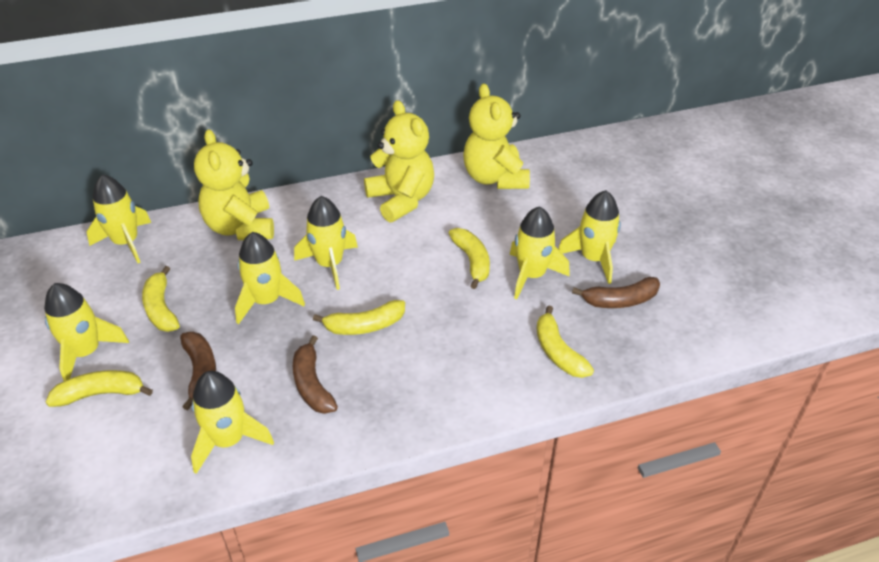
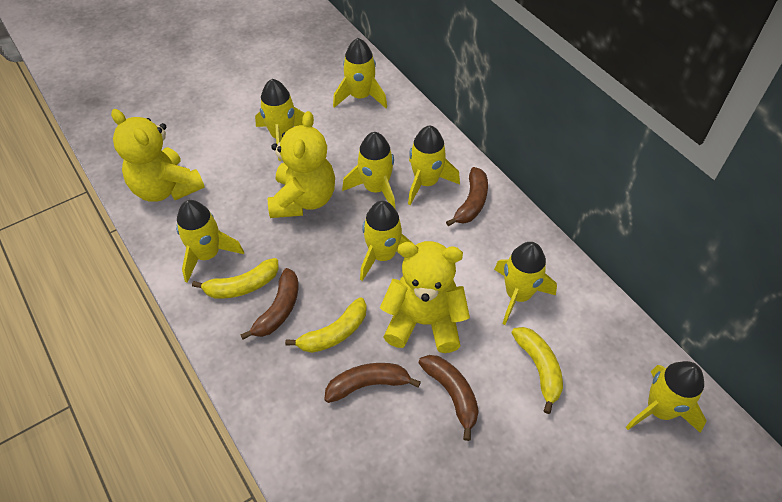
brown banana: 3 -> 4
yellow banana: 5 -> 3
yellow rocket: 7 -> 8

